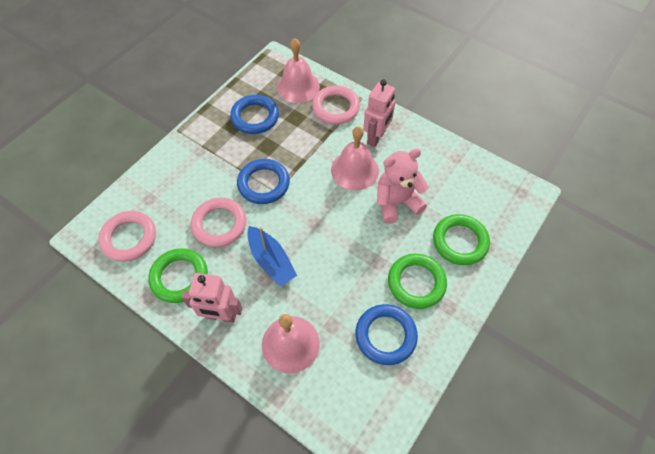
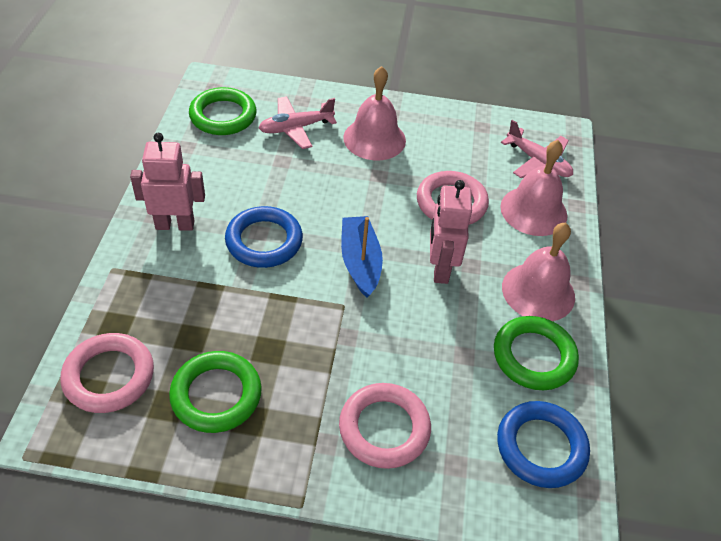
blue ring: 3 -> 2
pink plane: 0 -> 2
pink teddy bear: 1 -> 0

